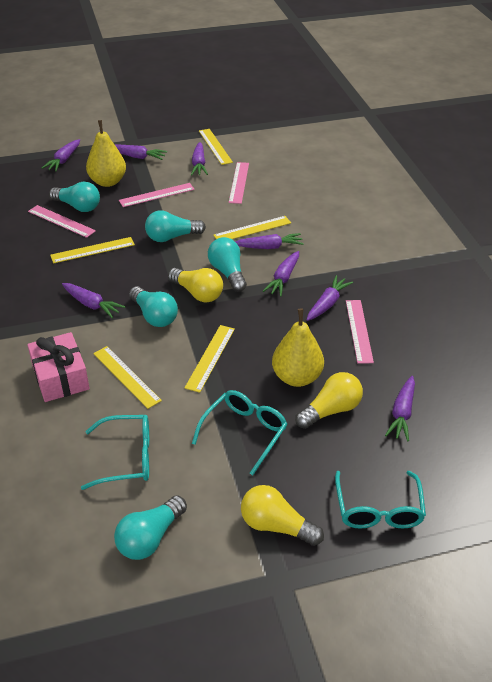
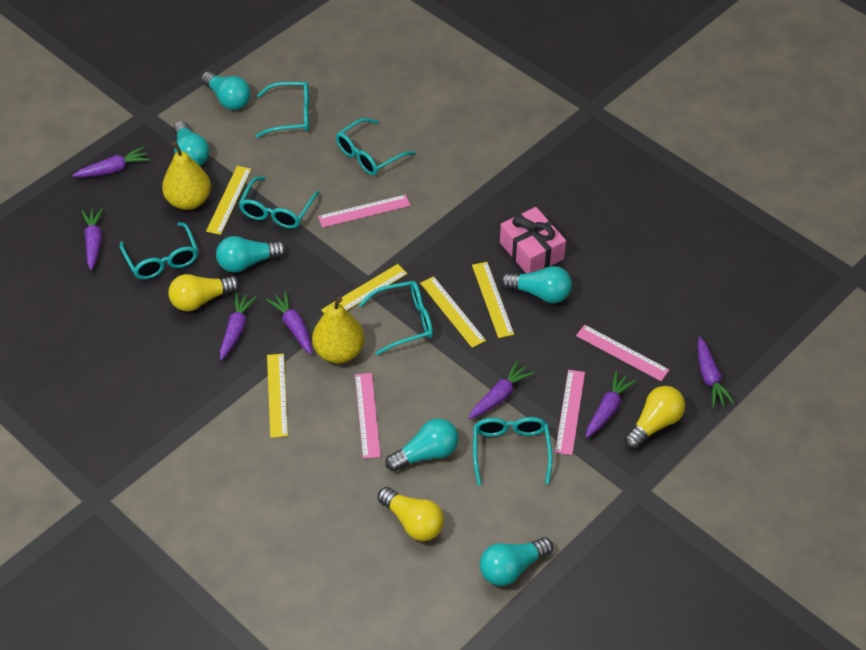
purple carrot: 8 -> 7
turquoise glasses: 3 -> 6
turquoise light bulb: 5 -> 6

